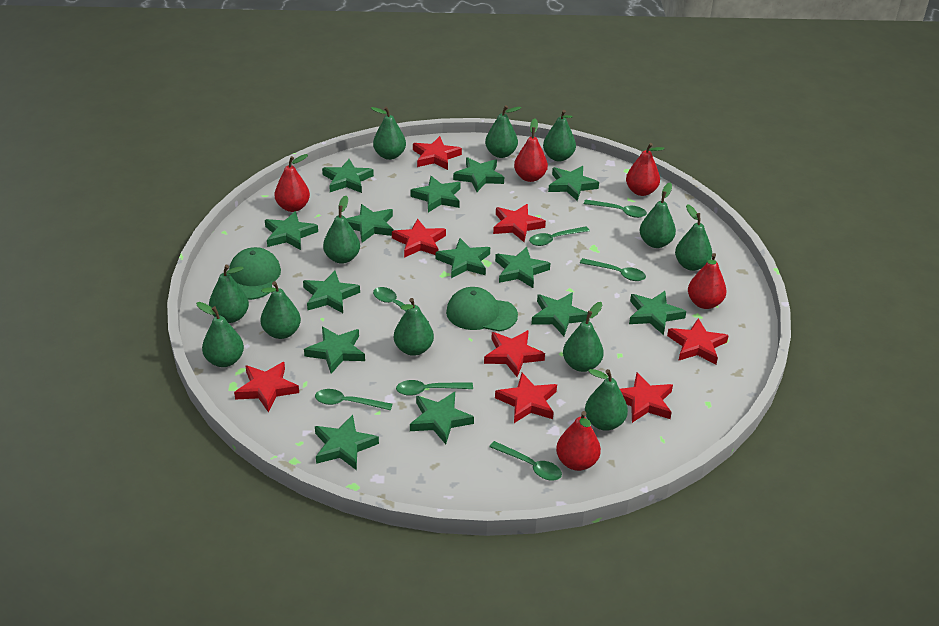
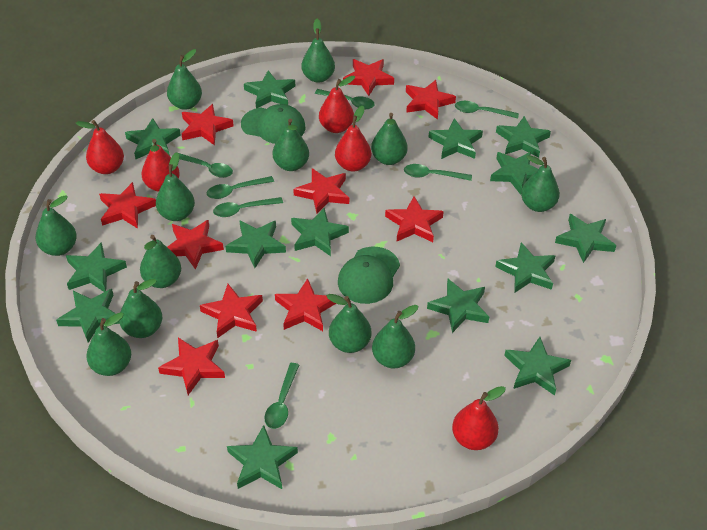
red star: 8 -> 10

